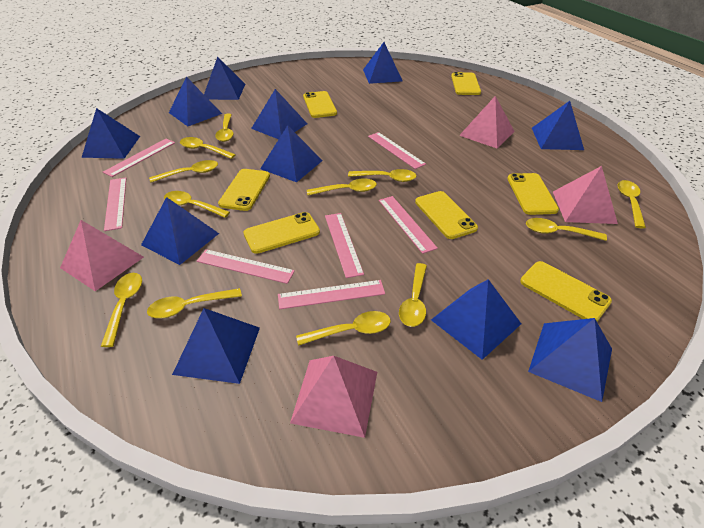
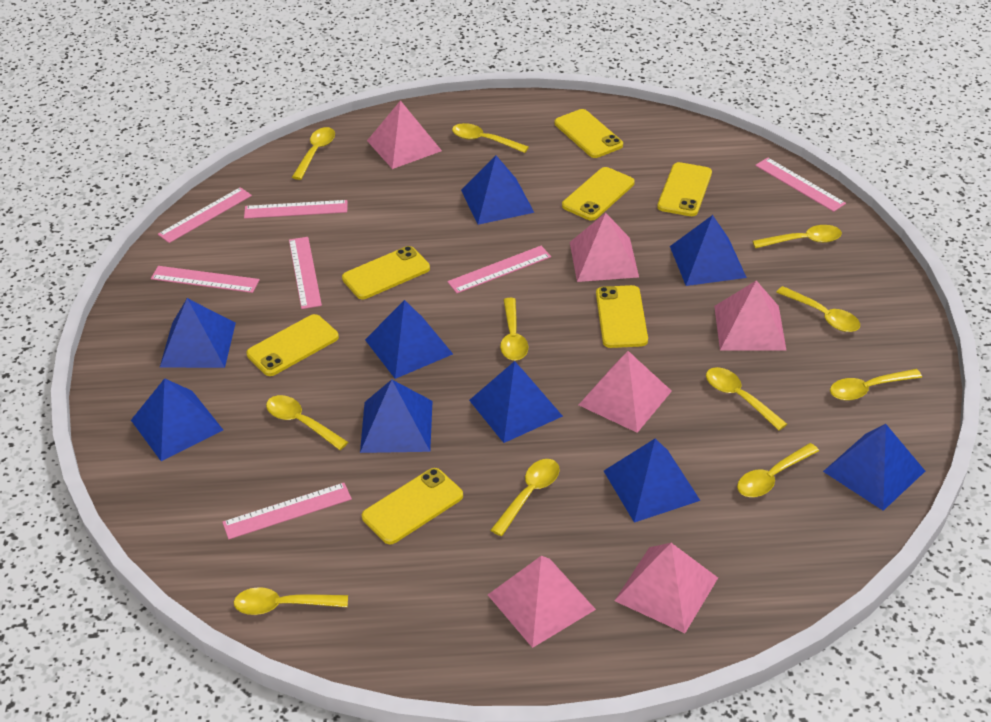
blue pyramid: 11 -> 9
pink pyramid: 4 -> 6
yellow spoon: 12 -> 11

